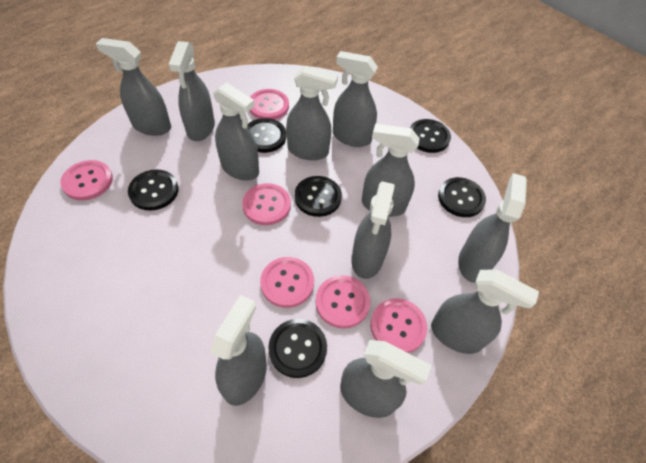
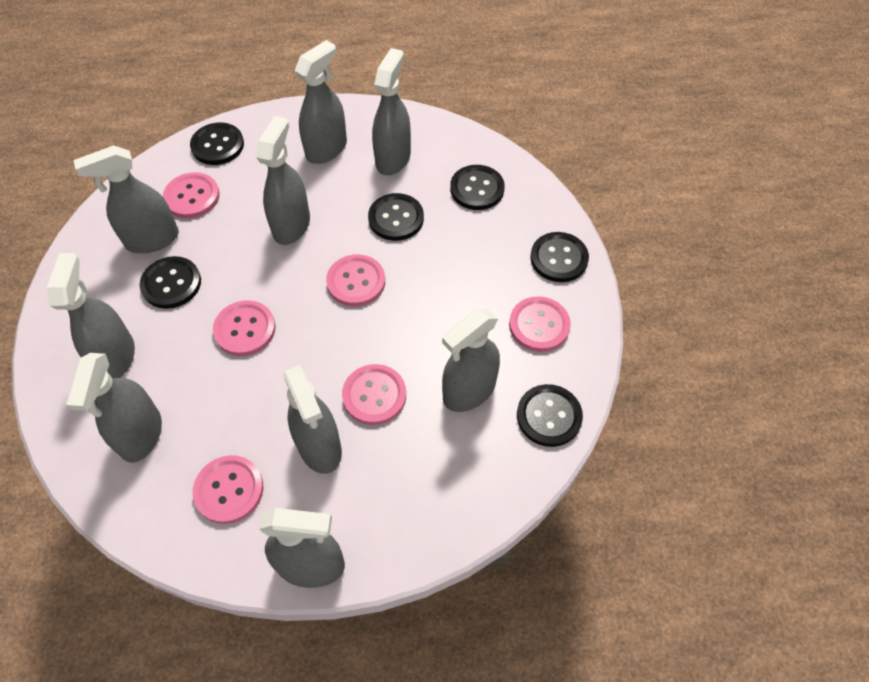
grey spray bottle: 11 -> 9

